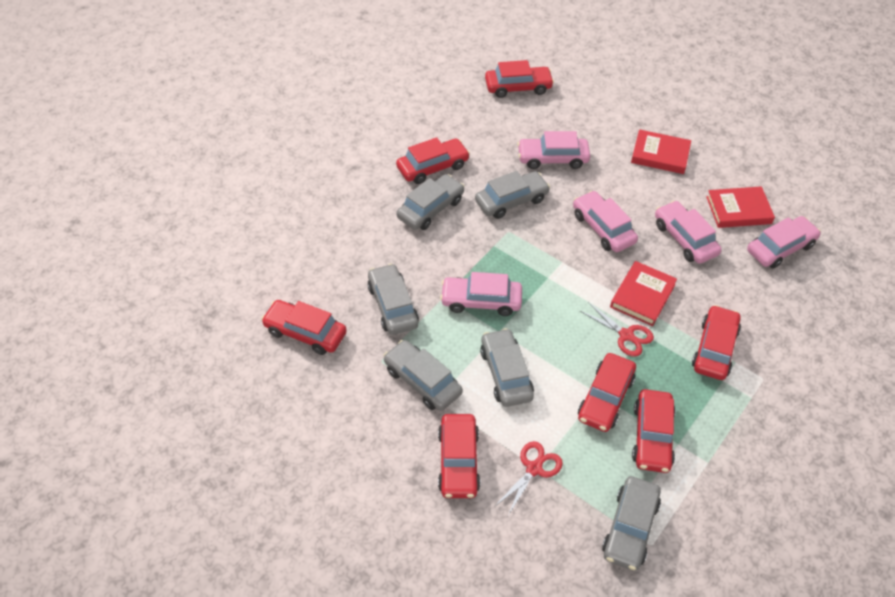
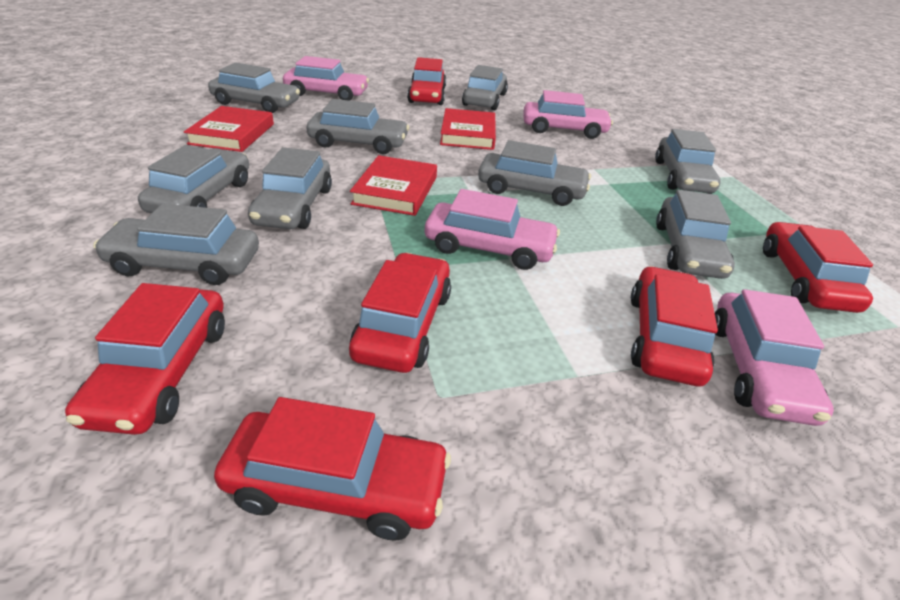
grey car: 6 -> 9
pink car: 5 -> 4
red car: 7 -> 6
red scissors: 2 -> 0

